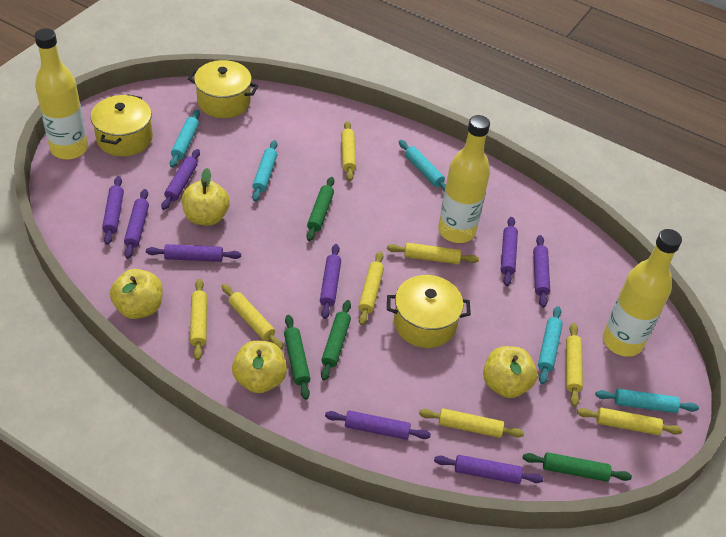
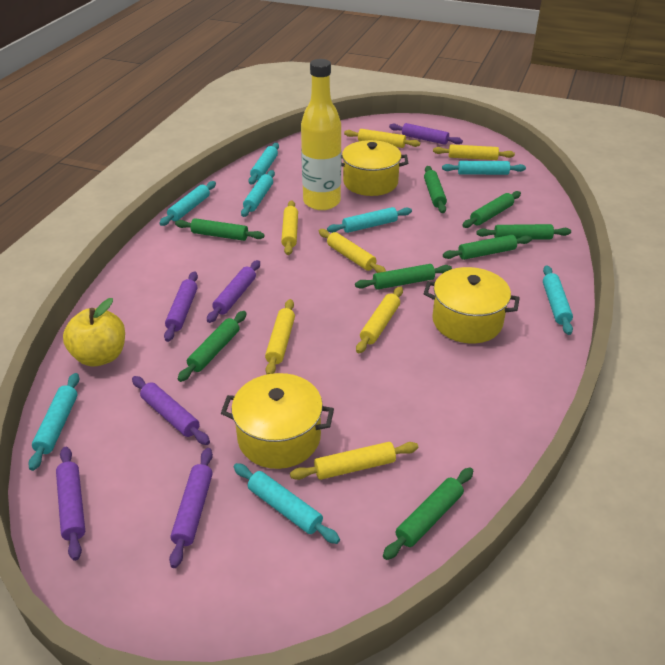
green rolling pin: 4 -> 8
purple rolling pin: 9 -> 6
turquoise rolling pin: 5 -> 8
yellow apple: 4 -> 1
yellow bottle: 3 -> 1
yellow rolling pin: 8 -> 7

